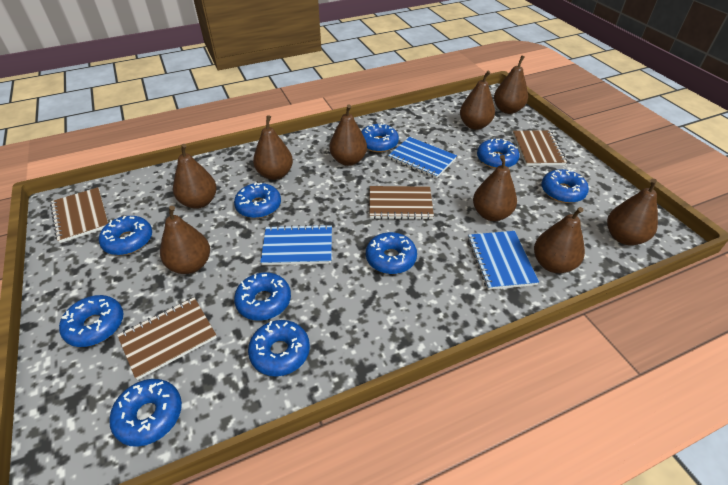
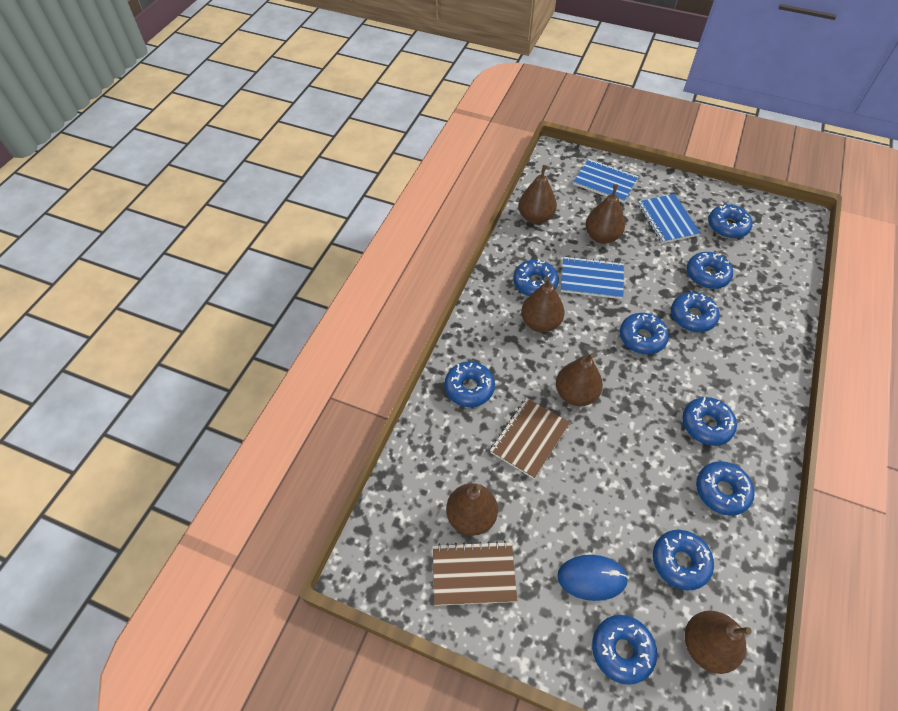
blue mouse: 0 -> 1
brown notebook: 4 -> 2
brown pear: 9 -> 6

